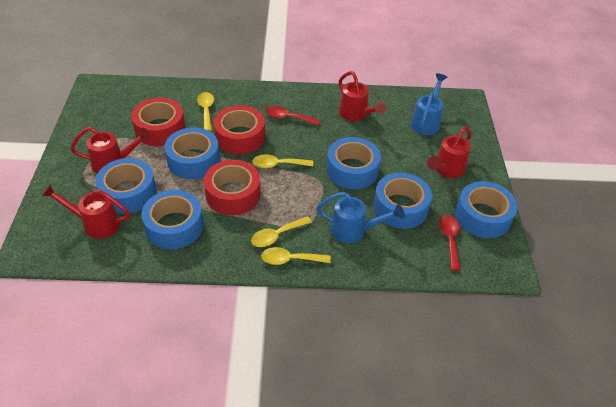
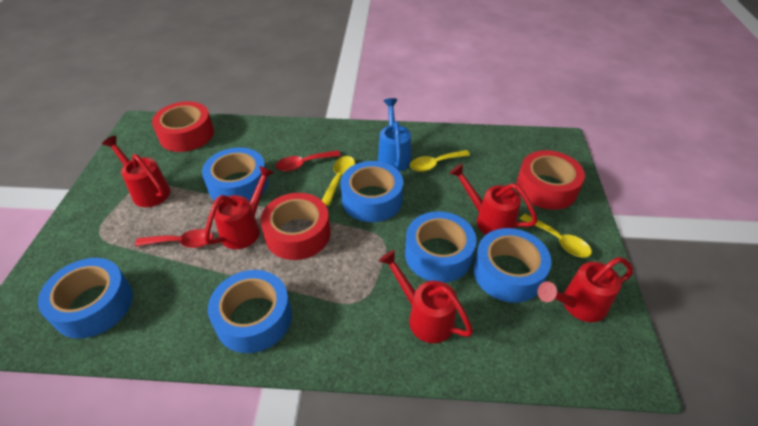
blue watering can: 2 -> 1
red watering can: 4 -> 5
yellow spoon: 4 -> 3

